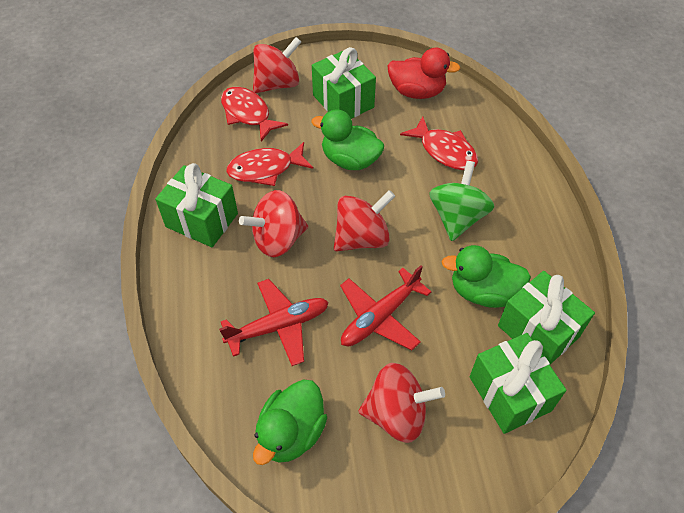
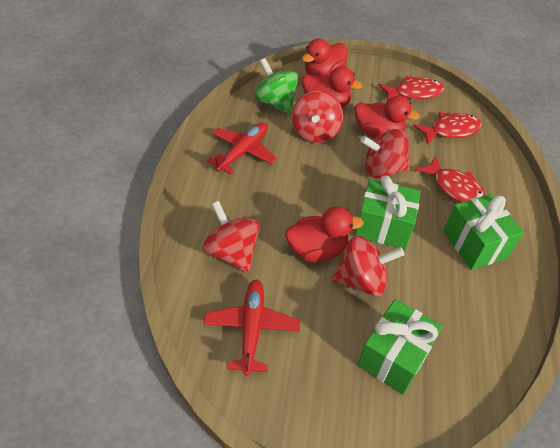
green duck: 3 -> 0
green gift: 4 -> 3
red duck: 1 -> 4

